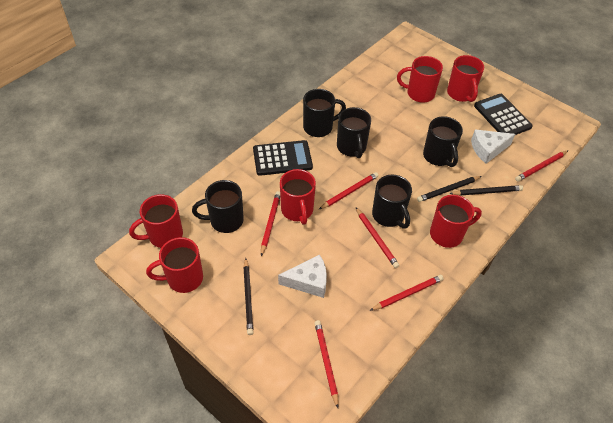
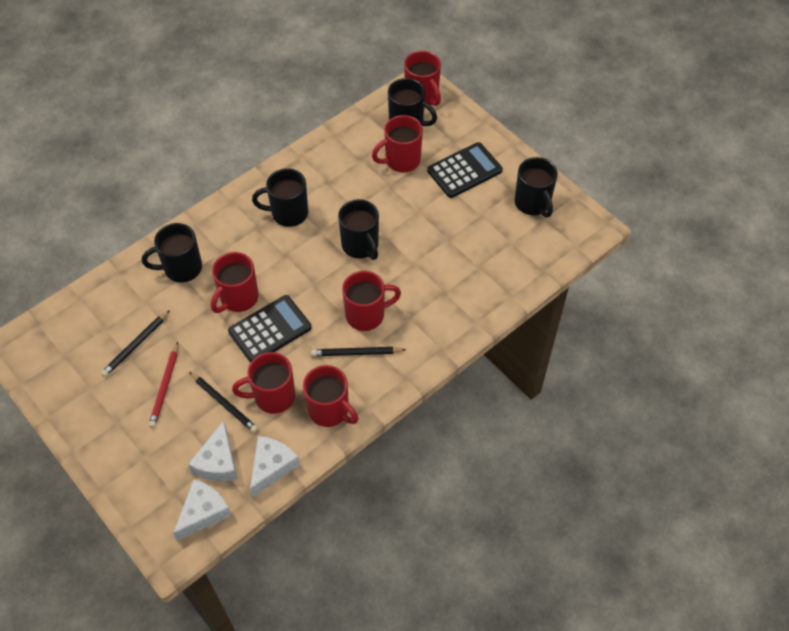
red pencil: 6 -> 1
white cheese: 2 -> 3

